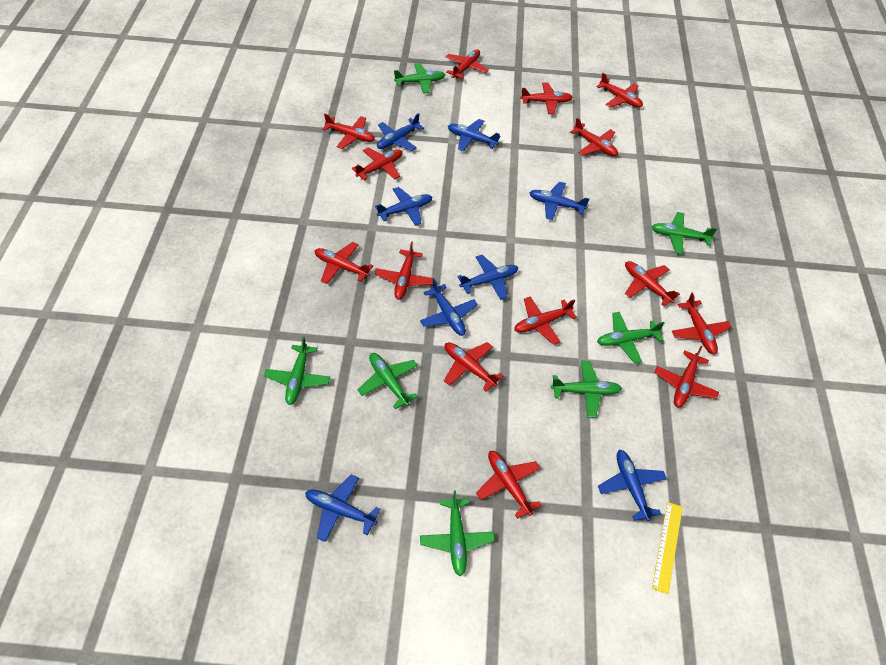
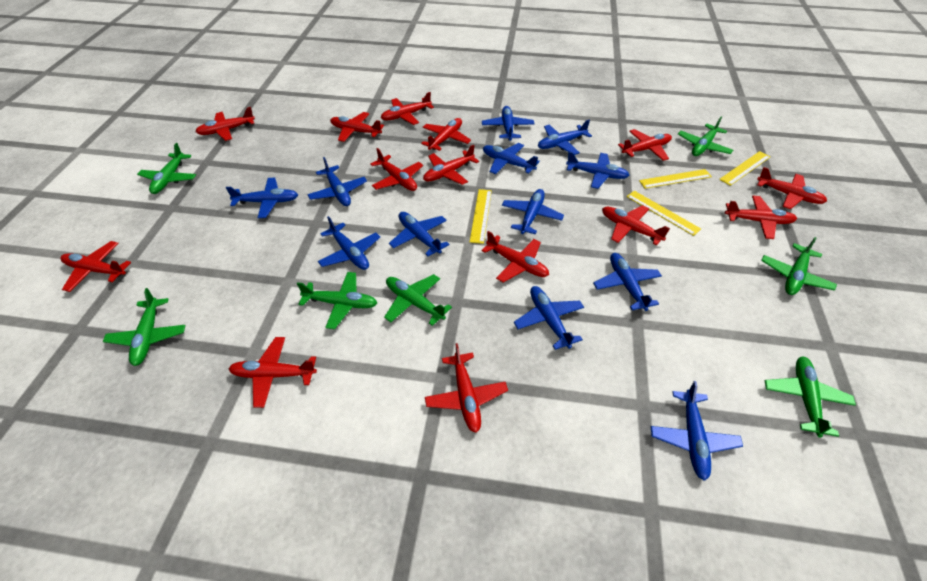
blue plane: 8 -> 12
yellow ruler: 1 -> 4

